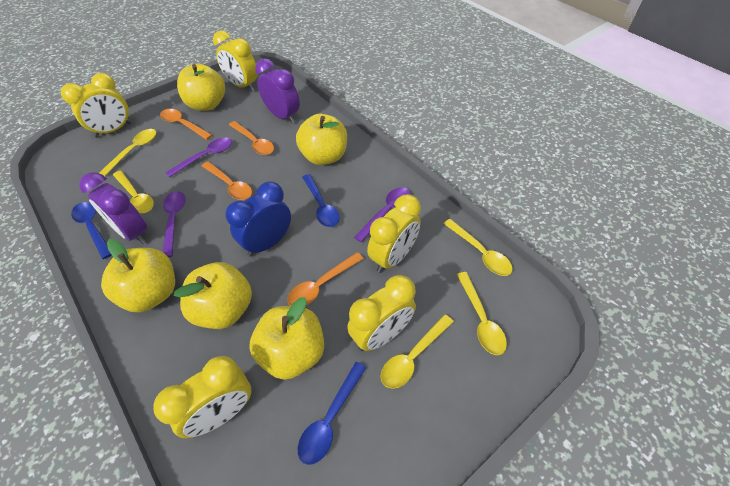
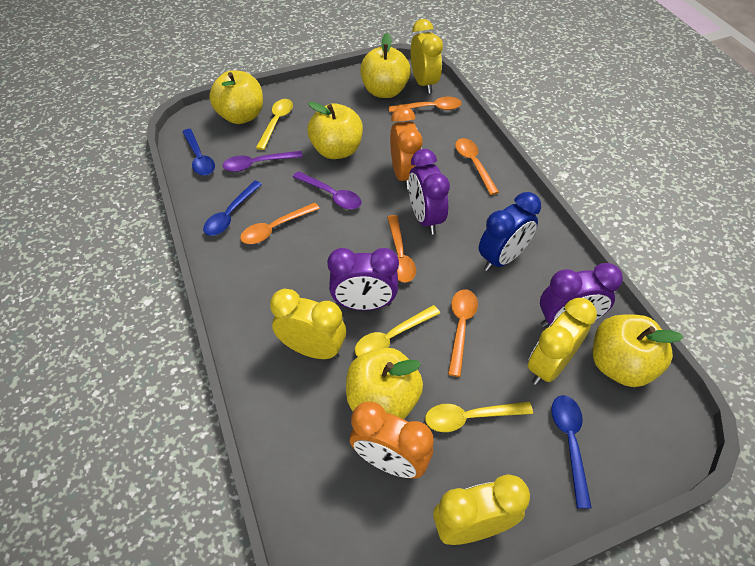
orange clock: 0 -> 2
orange spoon: 4 -> 5
purple clock: 2 -> 3
purple spoon: 3 -> 2
yellow clock: 5 -> 4
yellow spoon: 5 -> 3

